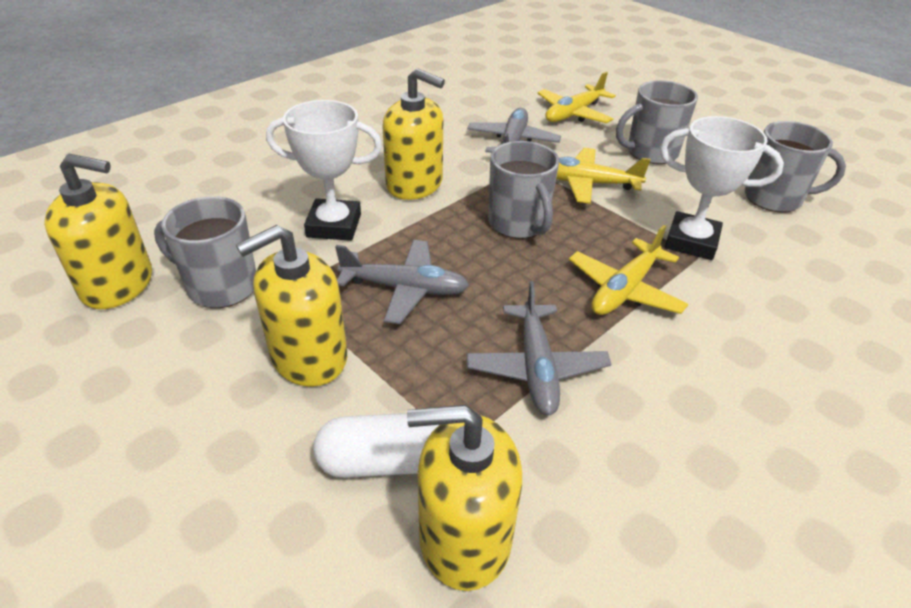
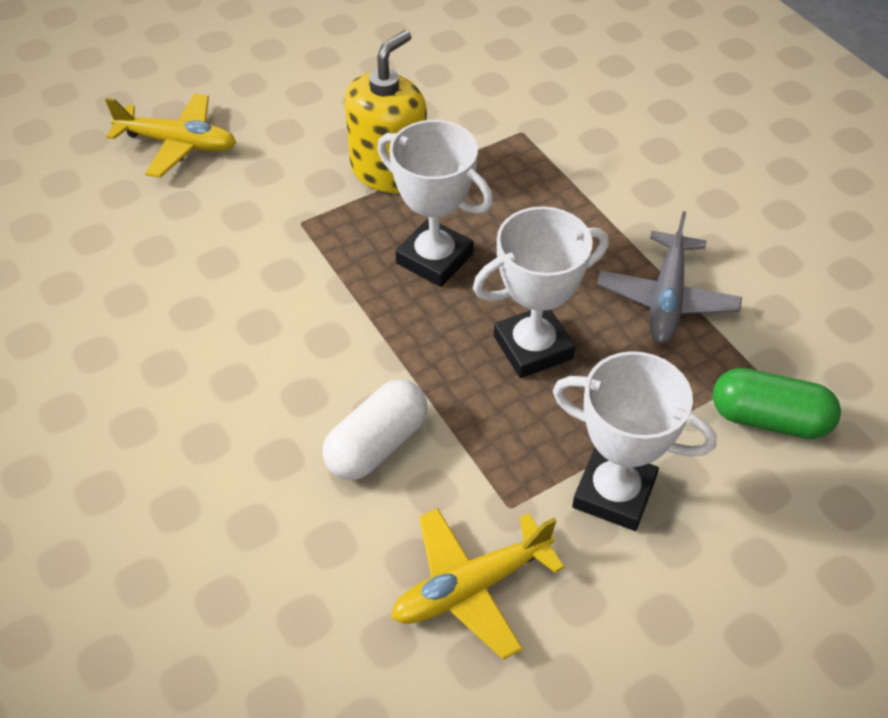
green capsule: 0 -> 1
grey mug: 4 -> 0
grey plane: 3 -> 1
white trophy: 2 -> 3
yellow plane: 3 -> 2
yellow soap dispenser: 4 -> 1

